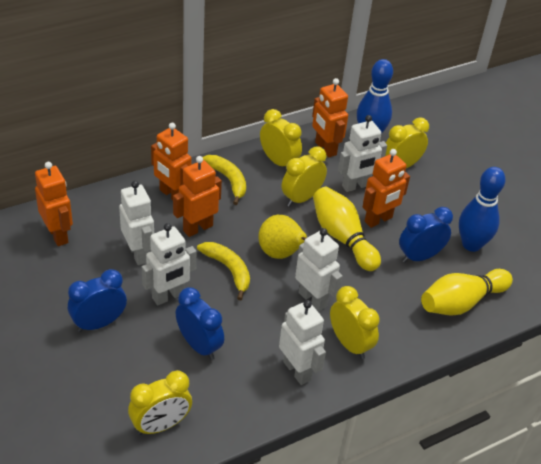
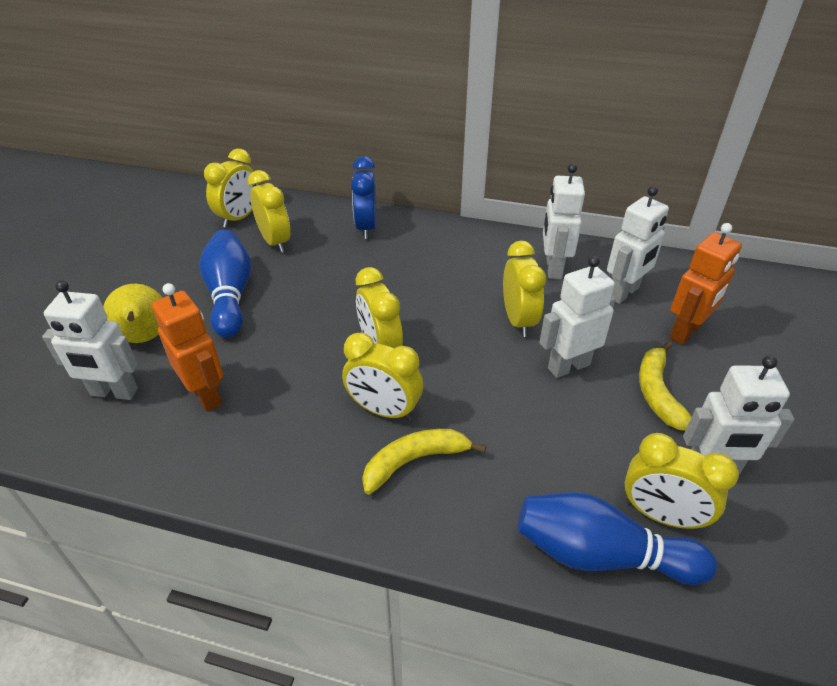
blue clock: 3 -> 1
orange robot: 5 -> 2
yellow bowling pin: 2 -> 0
yellow clock: 5 -> 6

